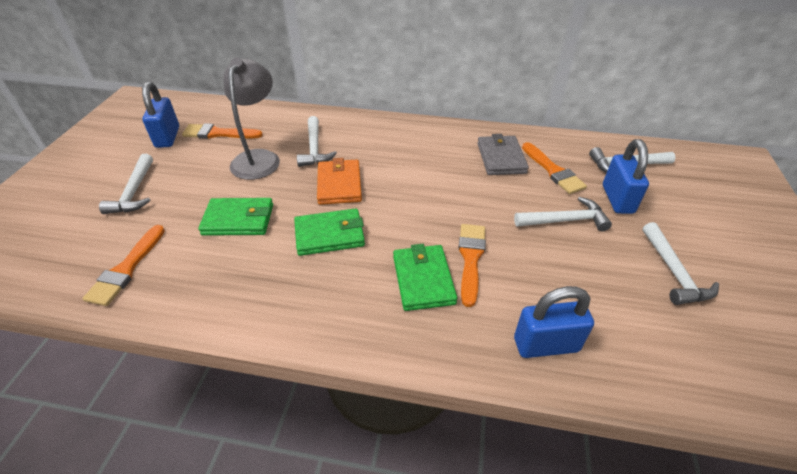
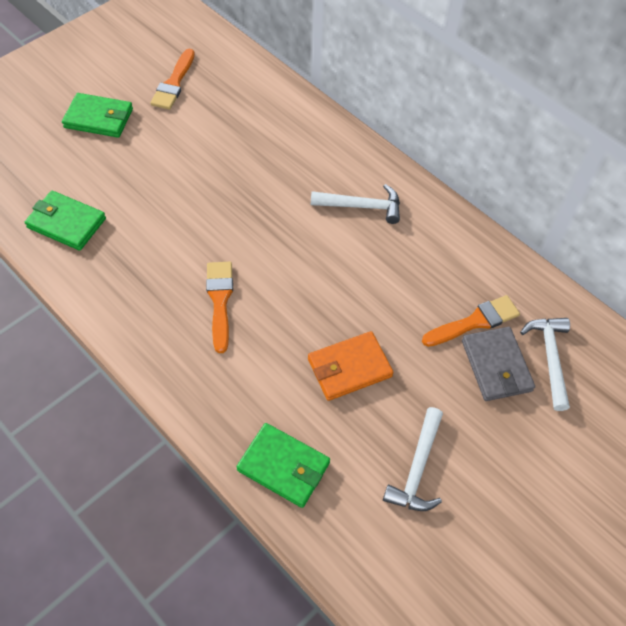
blue padlock: 3 -> 0
grey lamp: 1 -> 0
orange brush: 4 -> 3
white hammer: 5 -> 3

